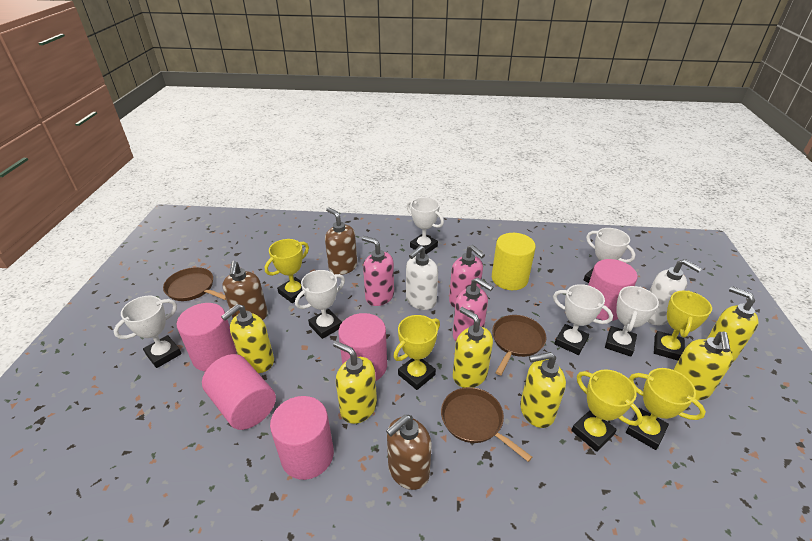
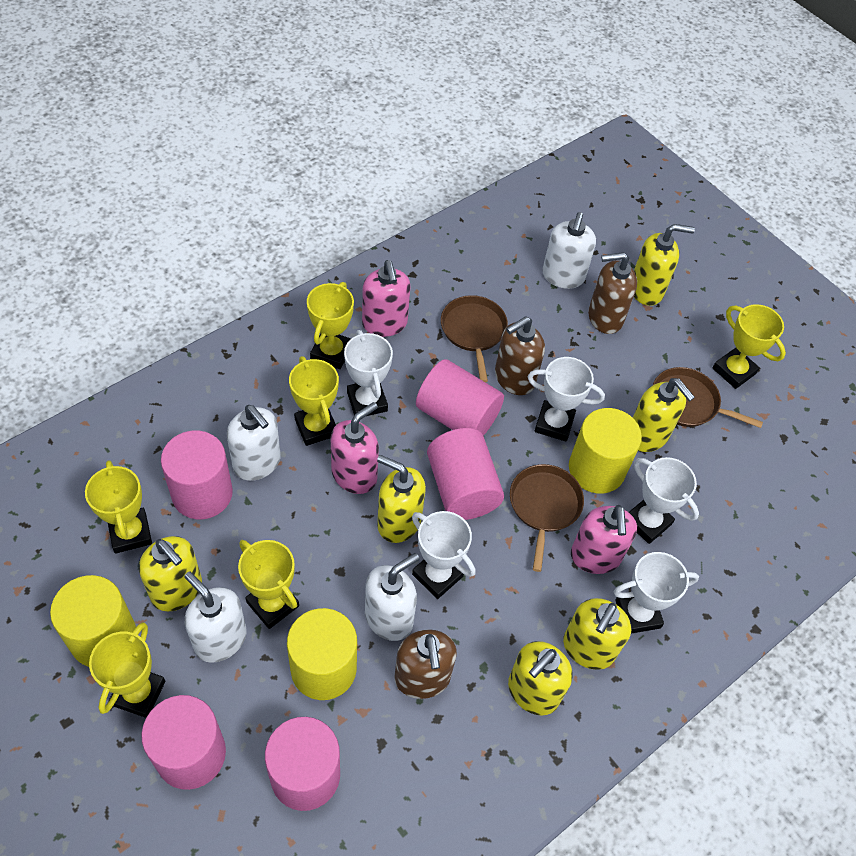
white soap dispenser: 2 -> 4
white trophy: 6 -> 5
yellow cylinder: 1 -> 3
yellow trophy: 5 -> 6

